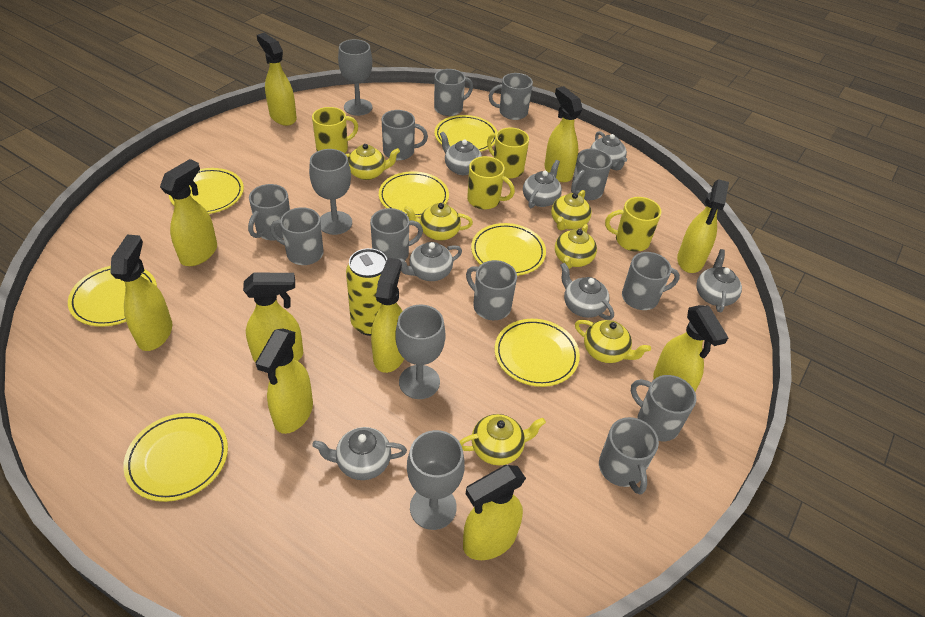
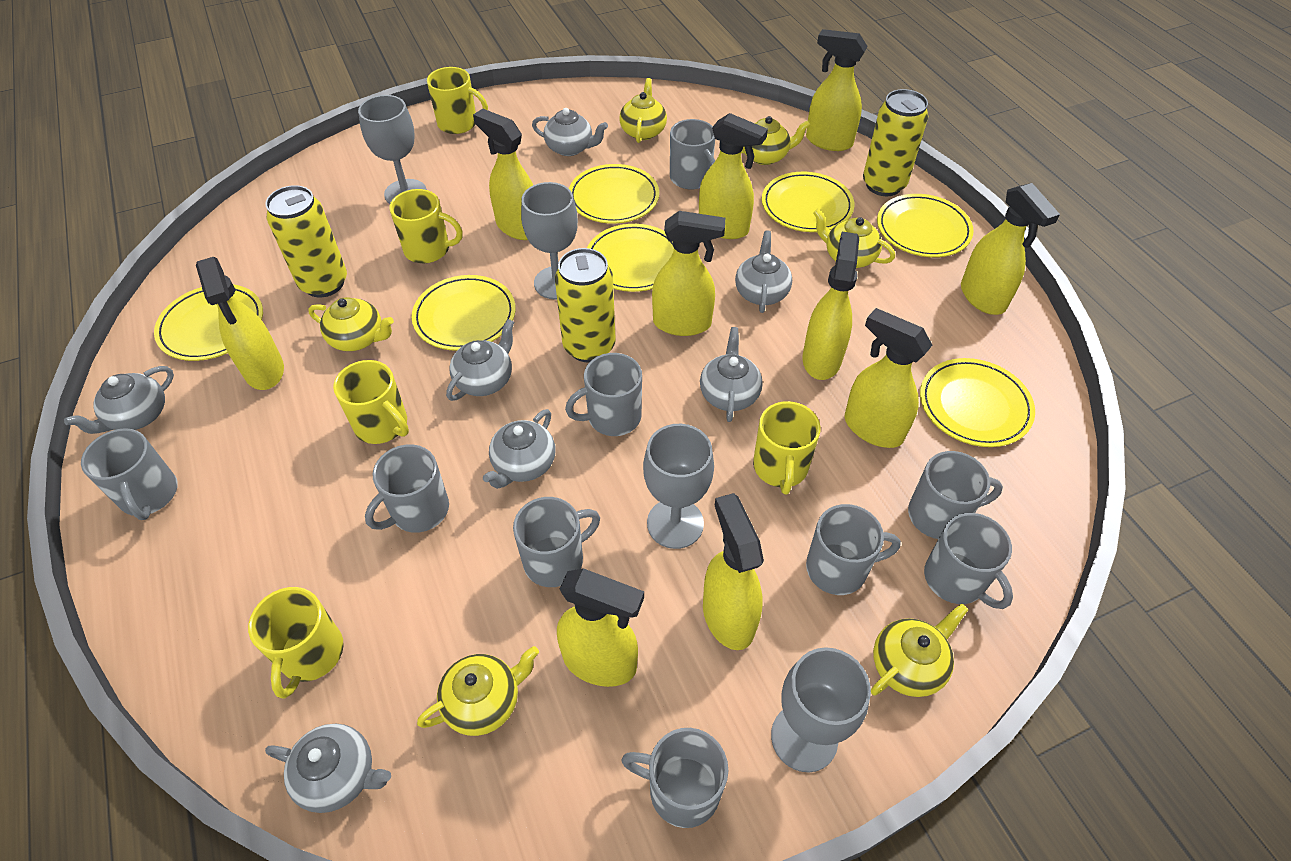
grey mug: 11 -> 9
yellow can: 1 -> 3
yellow mug: 4 -> 5

